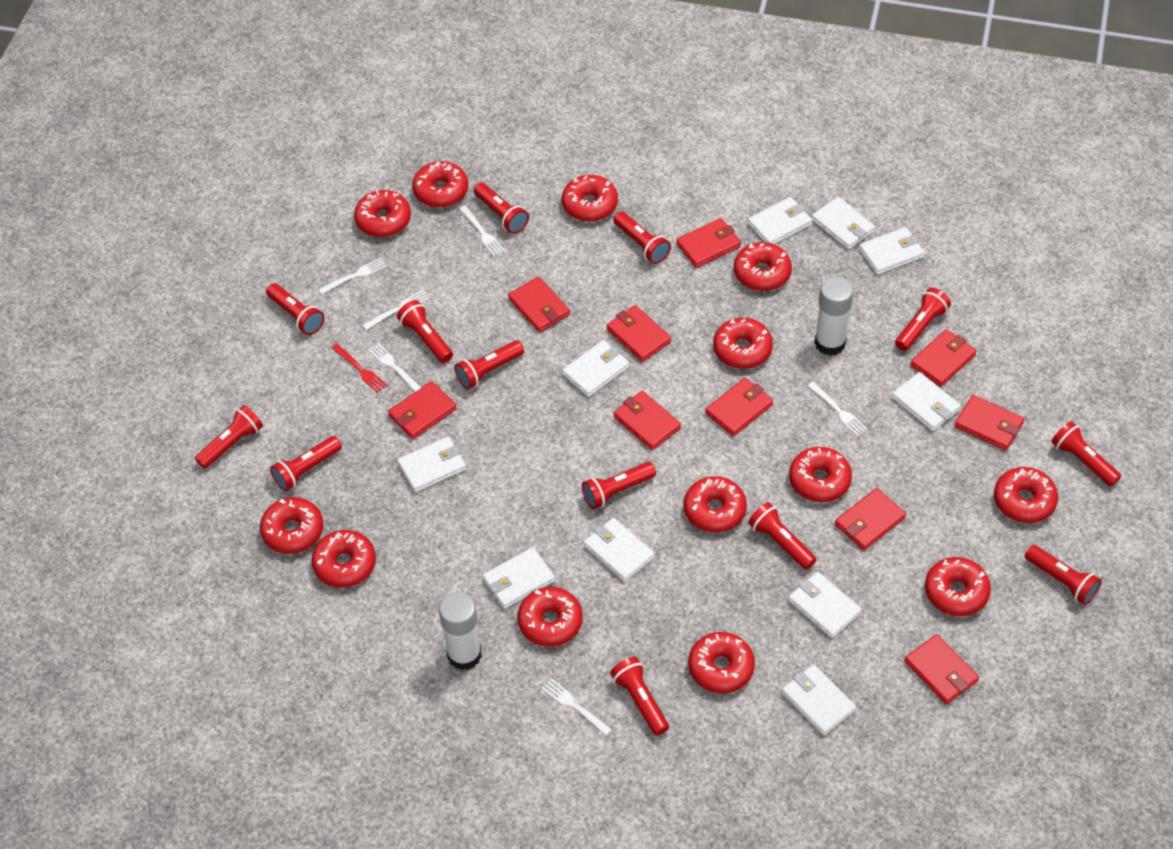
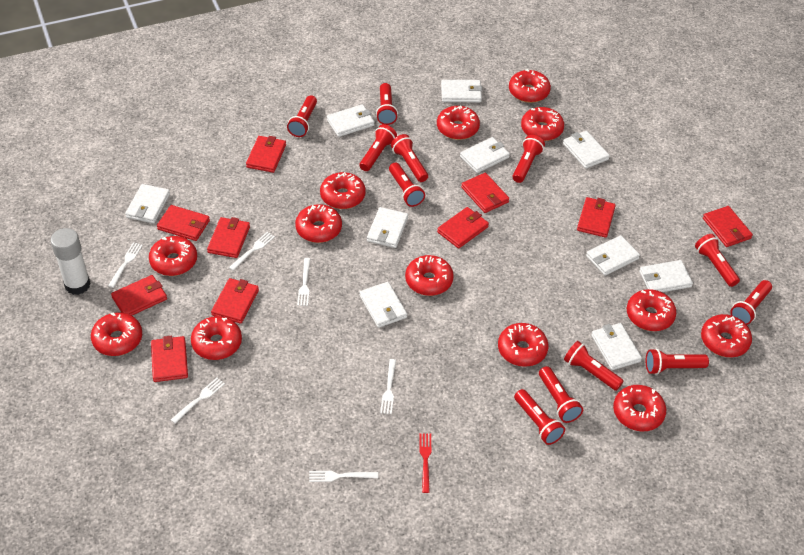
red flashlight: 13 -> 12
white glue stick: 2 -> 1

